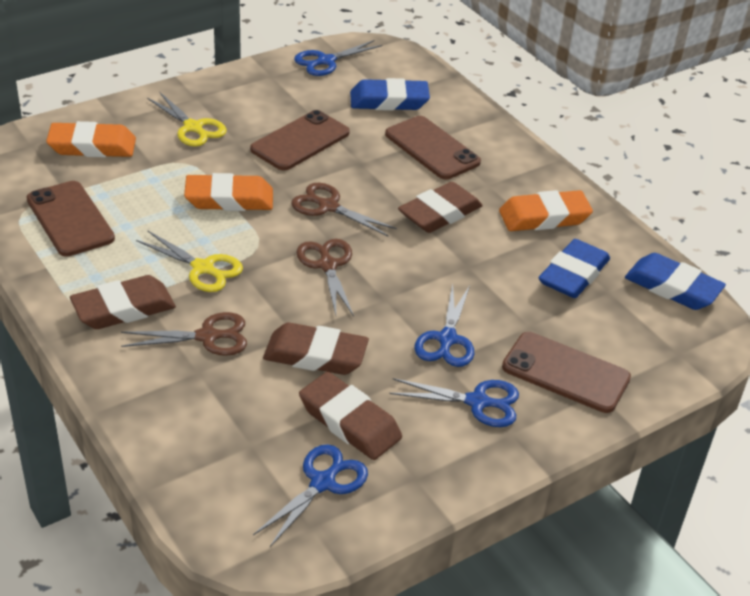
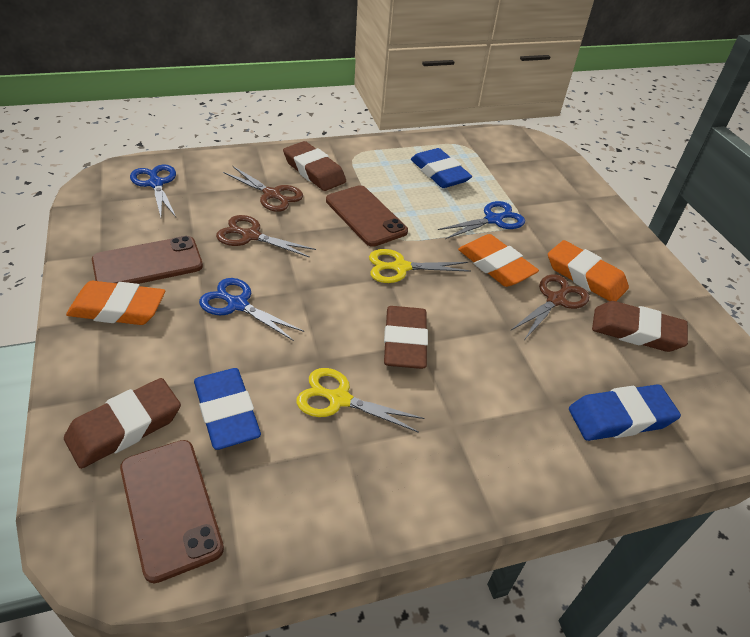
blue scissors: 4 -> 3
brown phone: 4 -> 3

